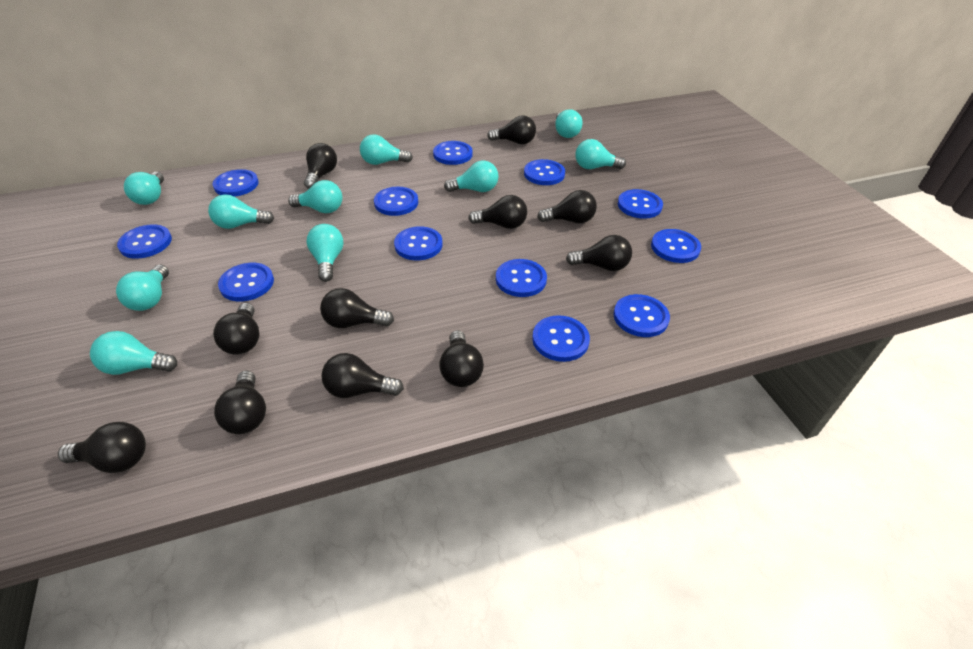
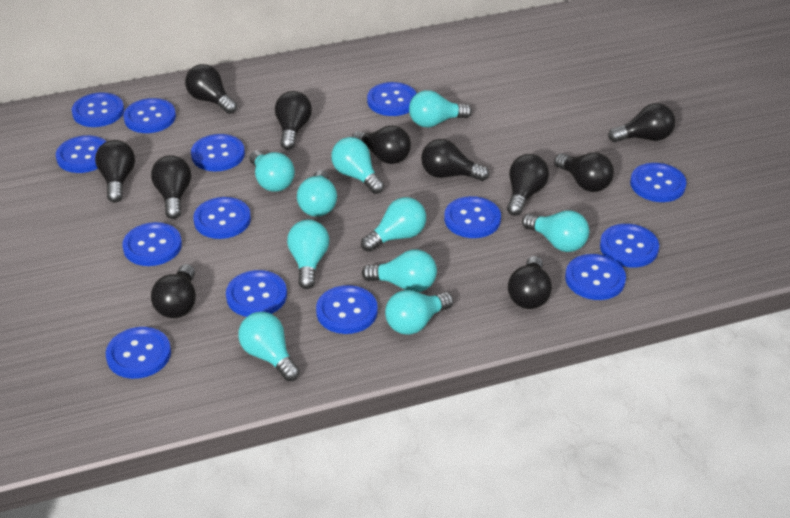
blue button: 12 -> 14

